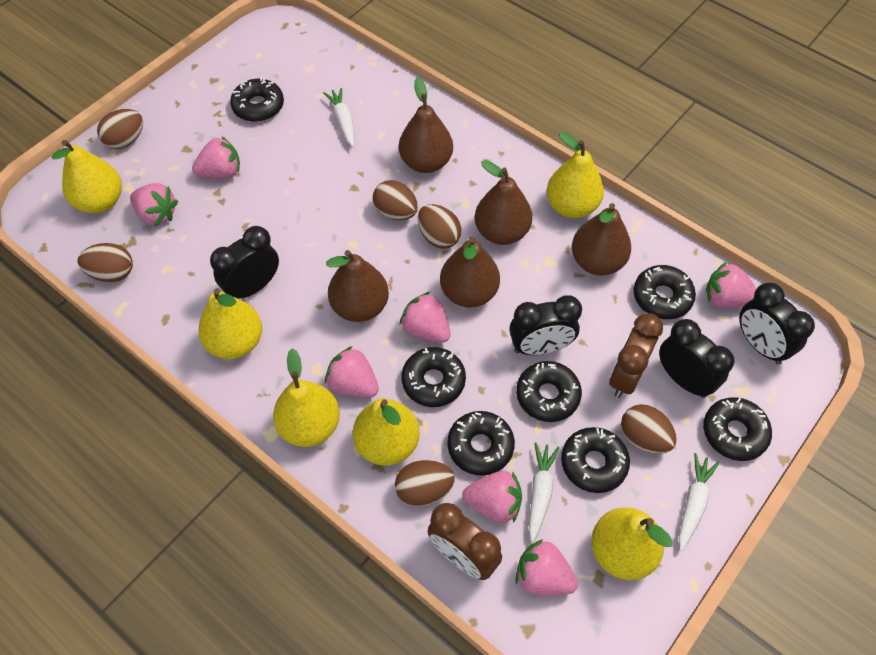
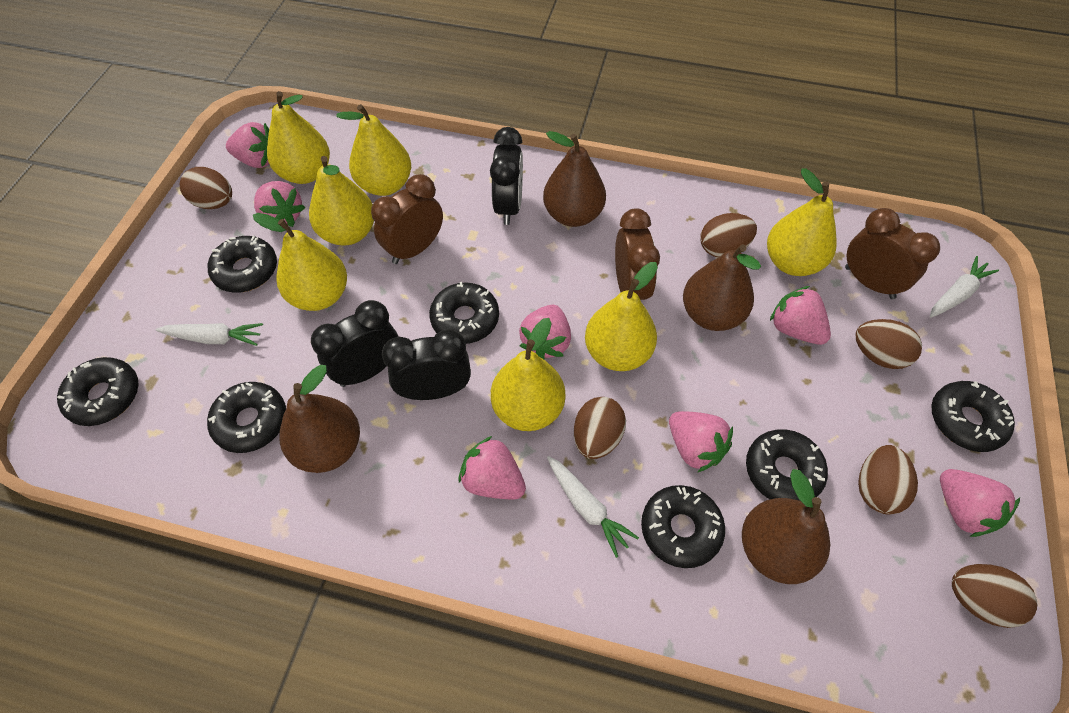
black clock: 4 -> 3
brown clock: 2 -> 3
brown pear: 5 -> 4
yellow pear: 6 -> 7

